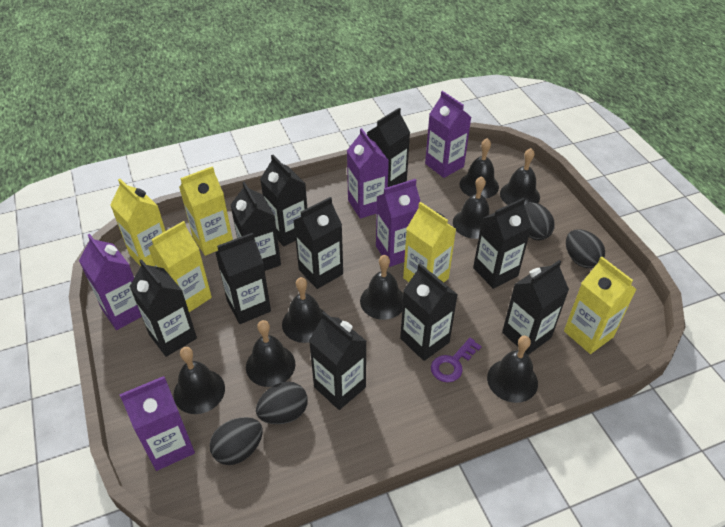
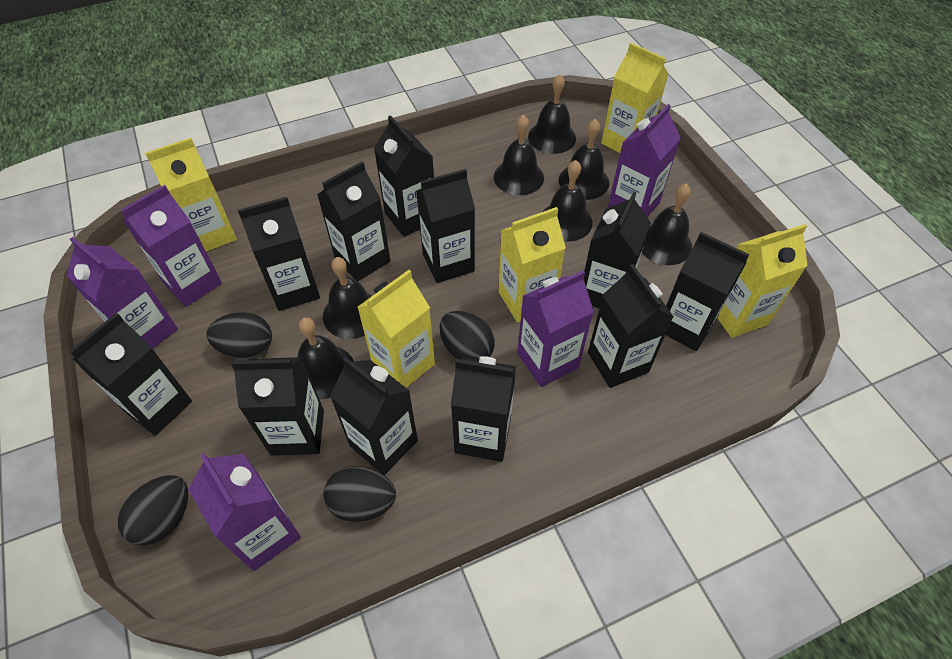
black bell: 8 -> 7
black carton: 10 -> 11
purple key: 1 -> 0

